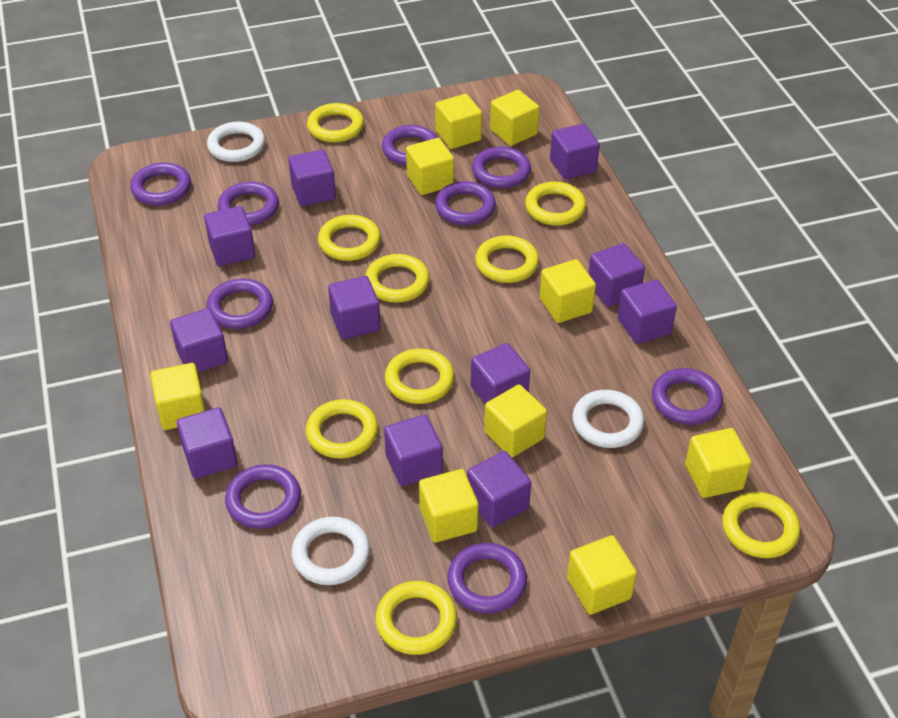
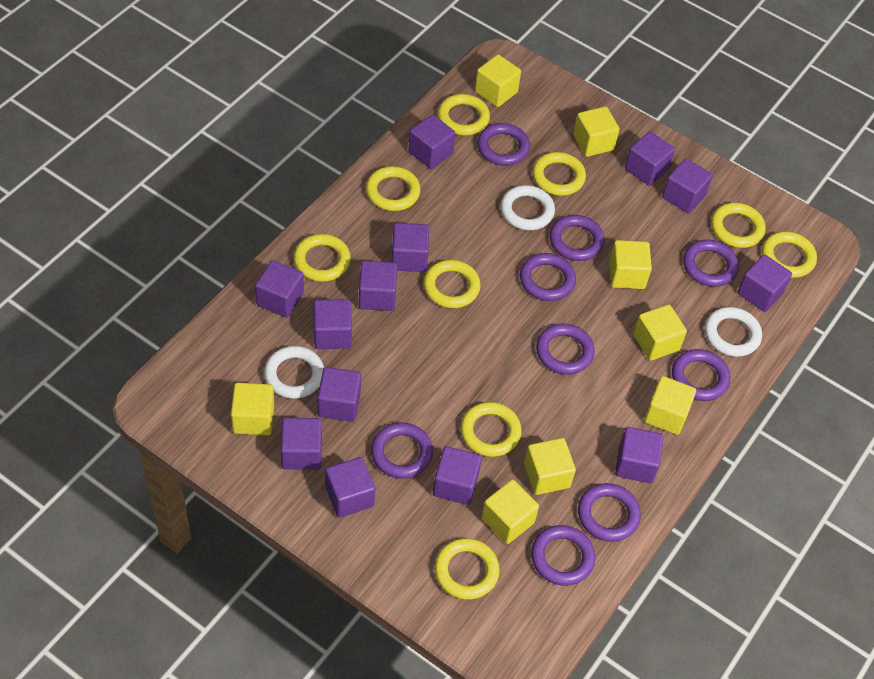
purple cube: 11 -> 13
yellow cube: 9 -> 8

